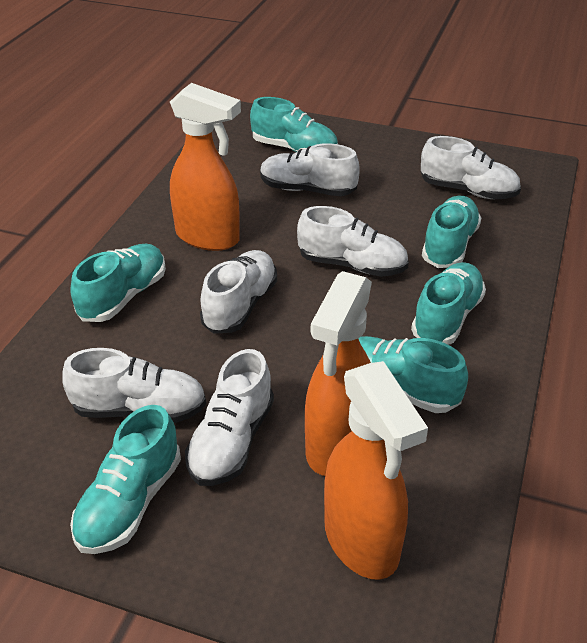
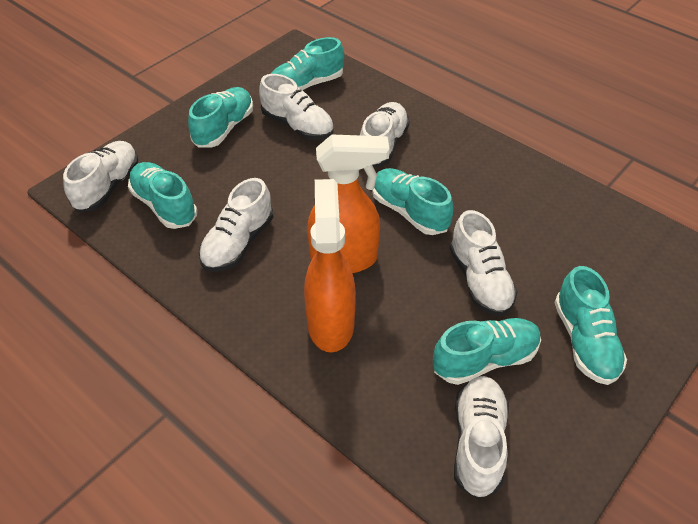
orange spray bottle: 3 -> 2

